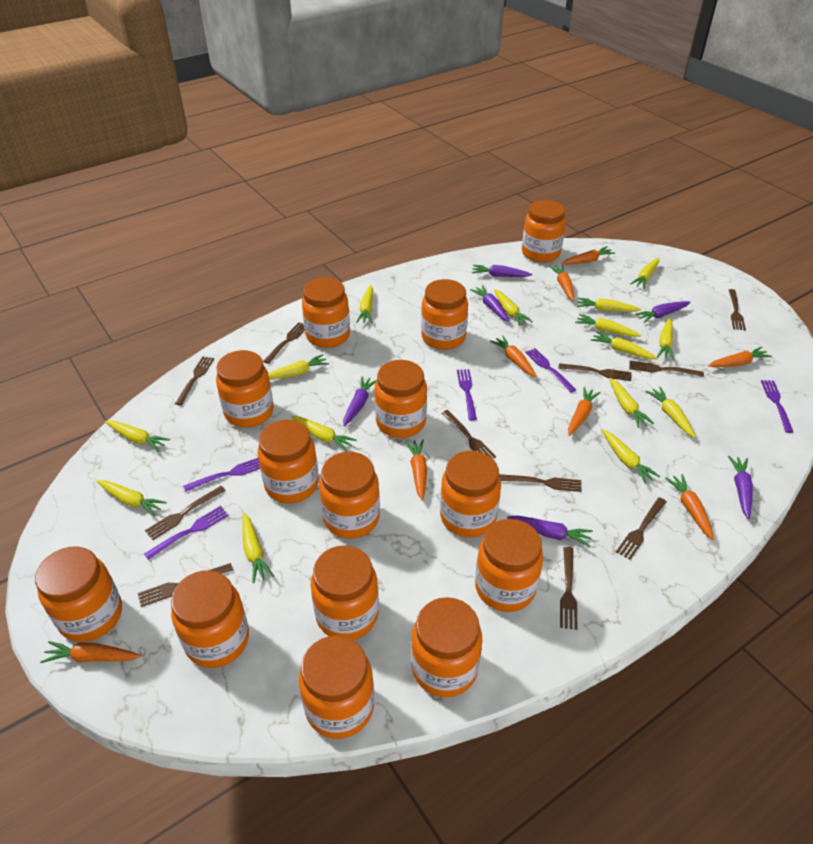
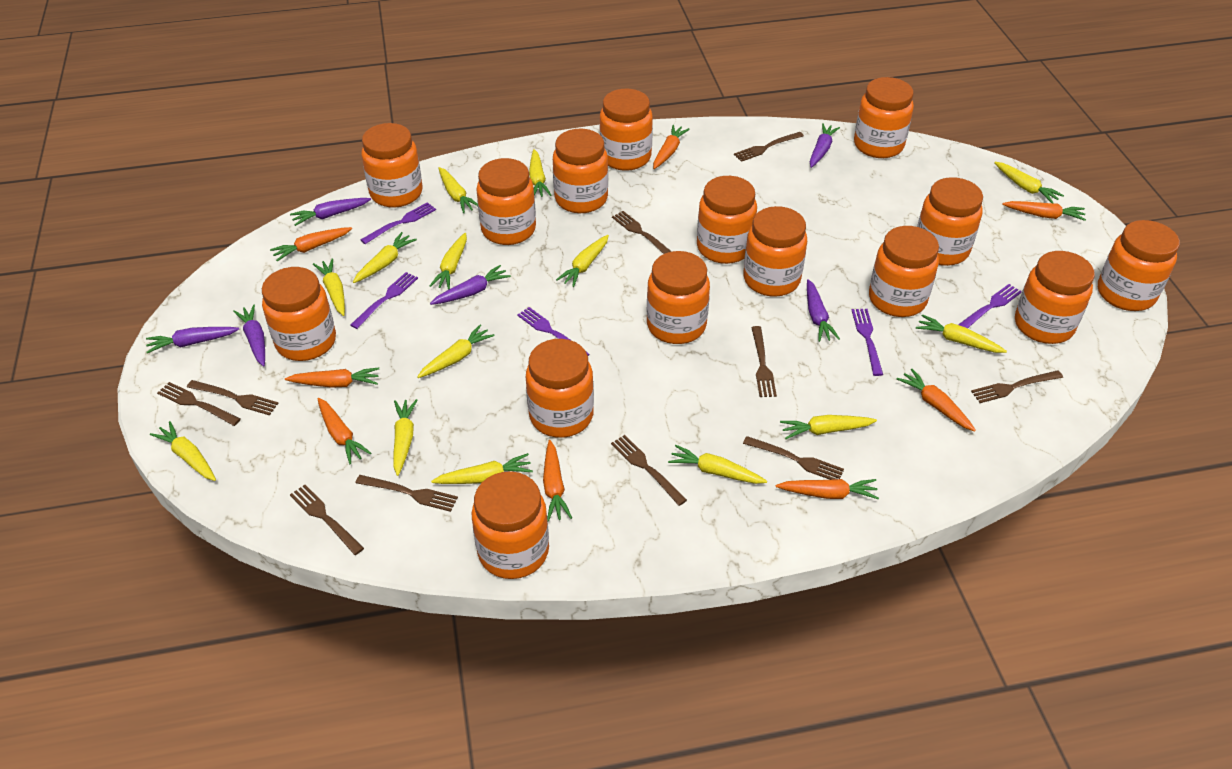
brown fork: 11 -> 10
orange jar: 14 -> 15
yellow carrot: 15 -> 14

